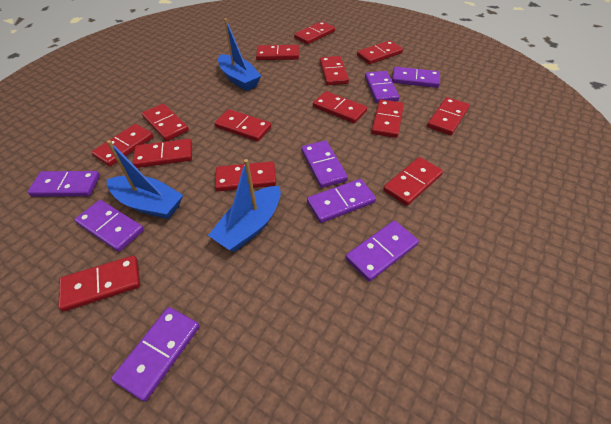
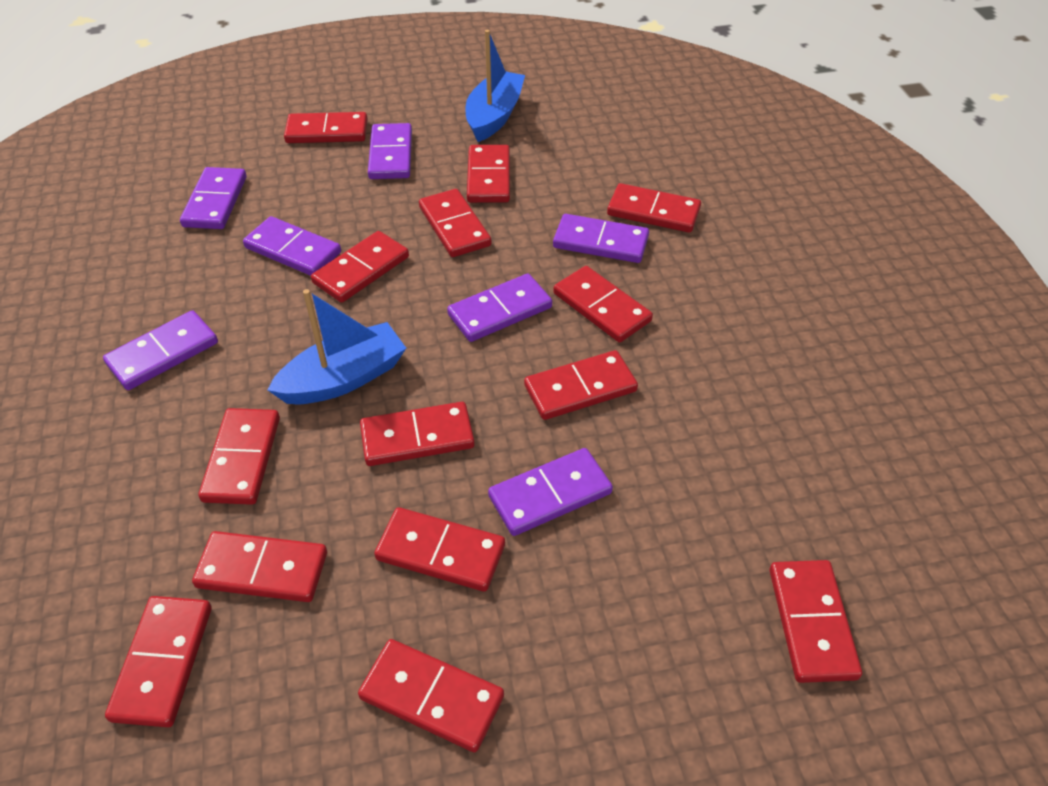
blue boat: 3 -> 2
purple domino: 8 -> 7

